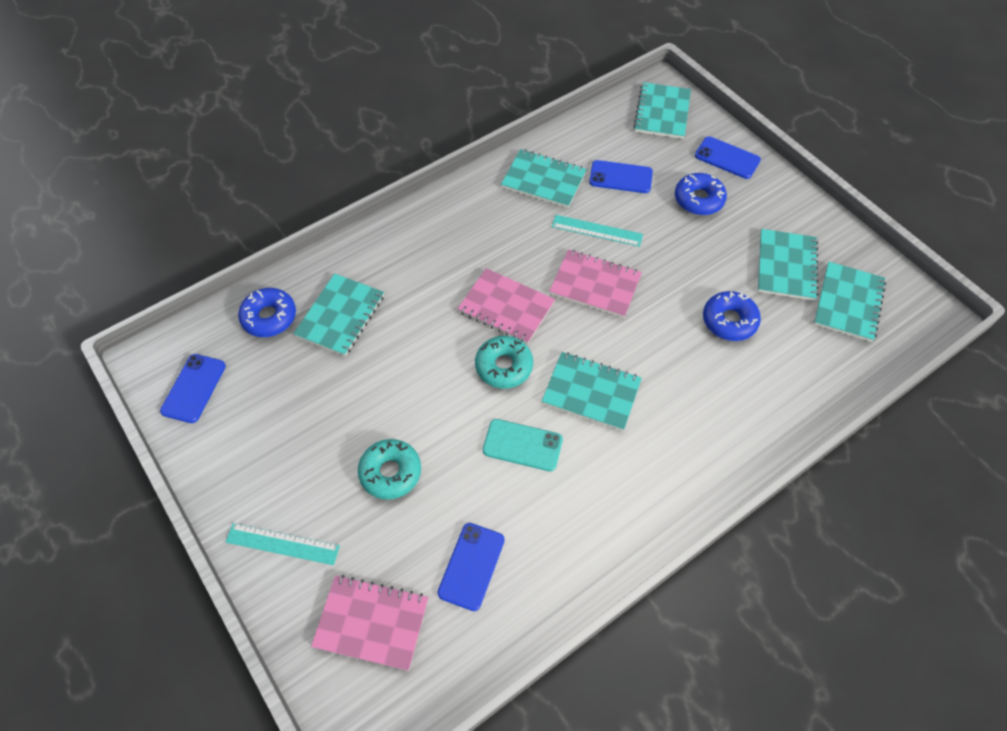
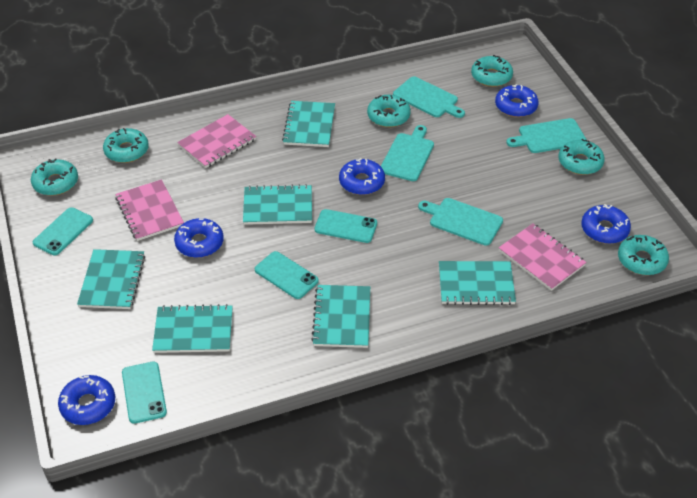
blue donut: 3 -> 5
blue phone: 4 -> 0
turquoise cutting board: 0 -> 4
turquoise donut: 2 -> 6
turquoise phone: 1 -> 4
turquoise ruler: 2 -> 0

